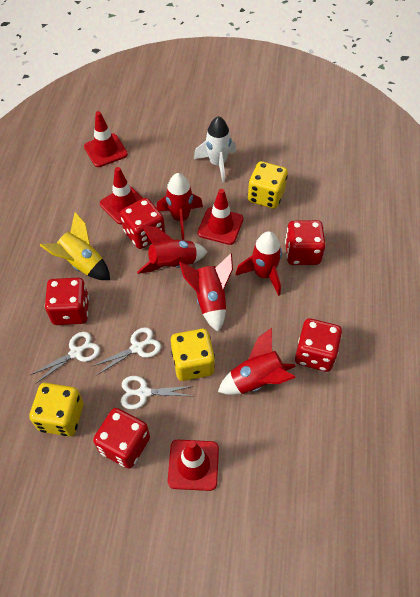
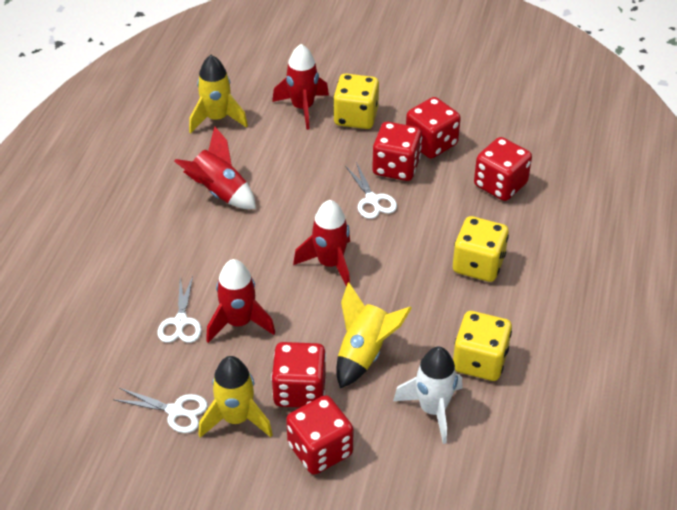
red rocket: 5 -> 4
red traffic cone: 4 -> 0
yellow rocket: 1 -> 3

